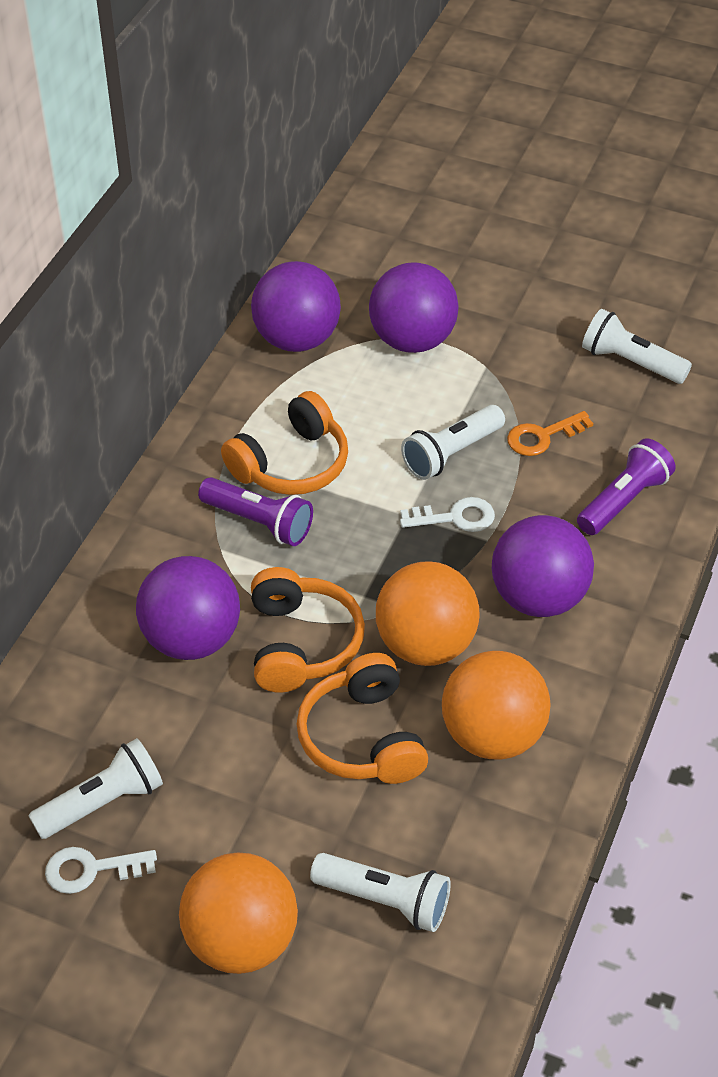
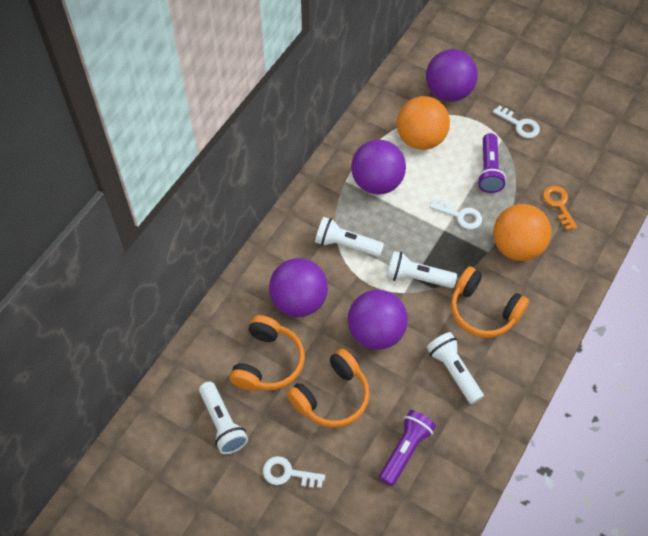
orange ball: 3 -> 2
white key: 2 -> 3

